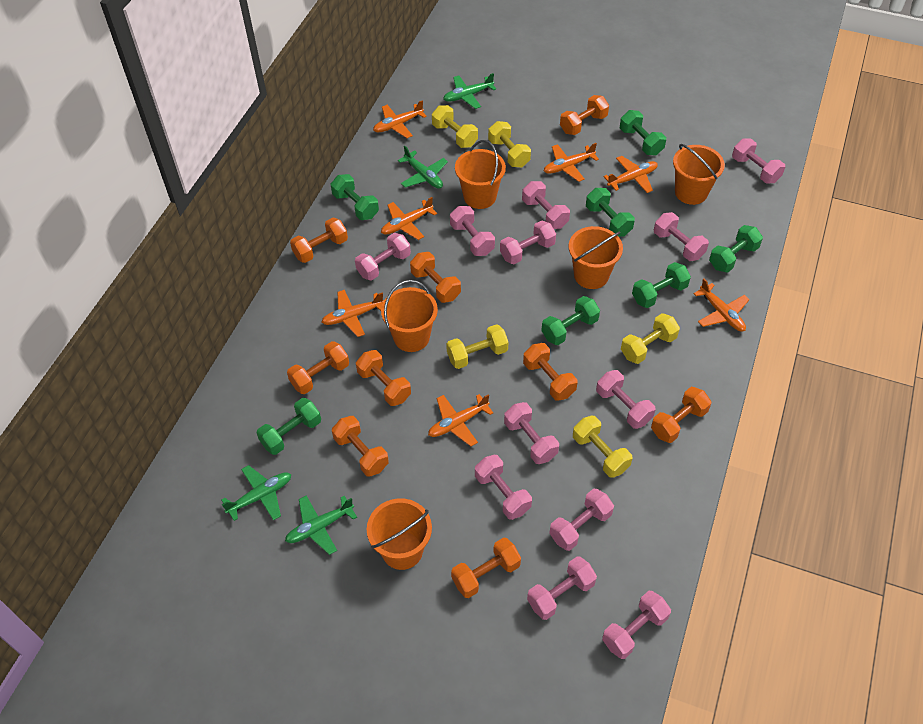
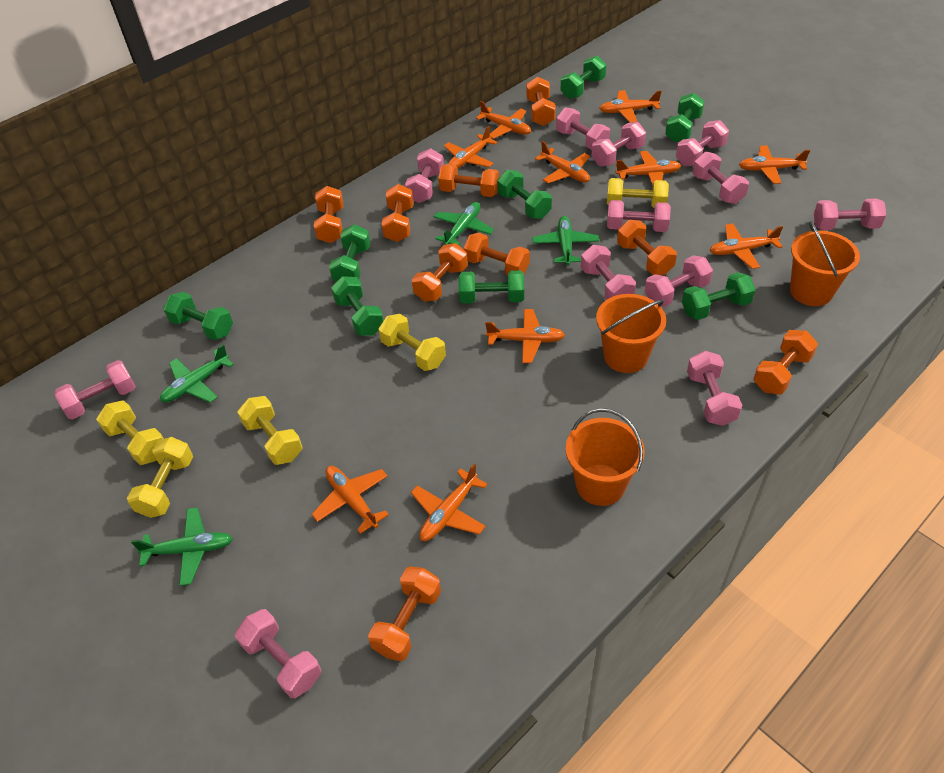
green dumbbell: 7 -> 8
orange bucket: 5 -> 3
orange plane: 7 -> 10

